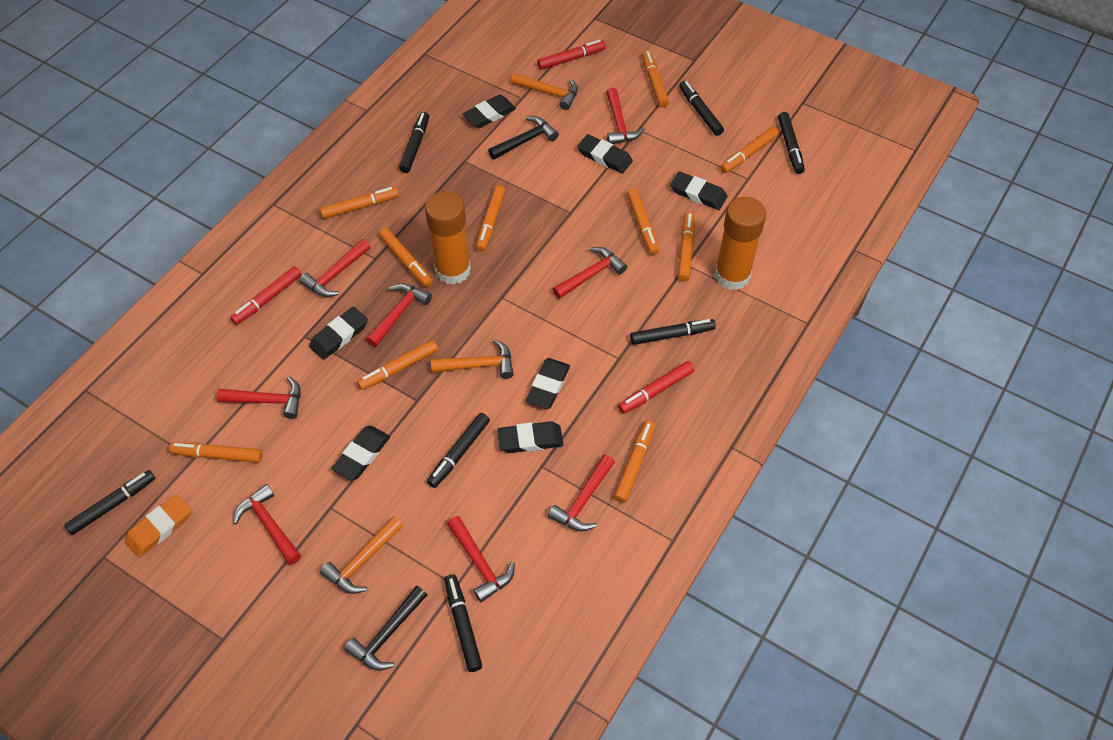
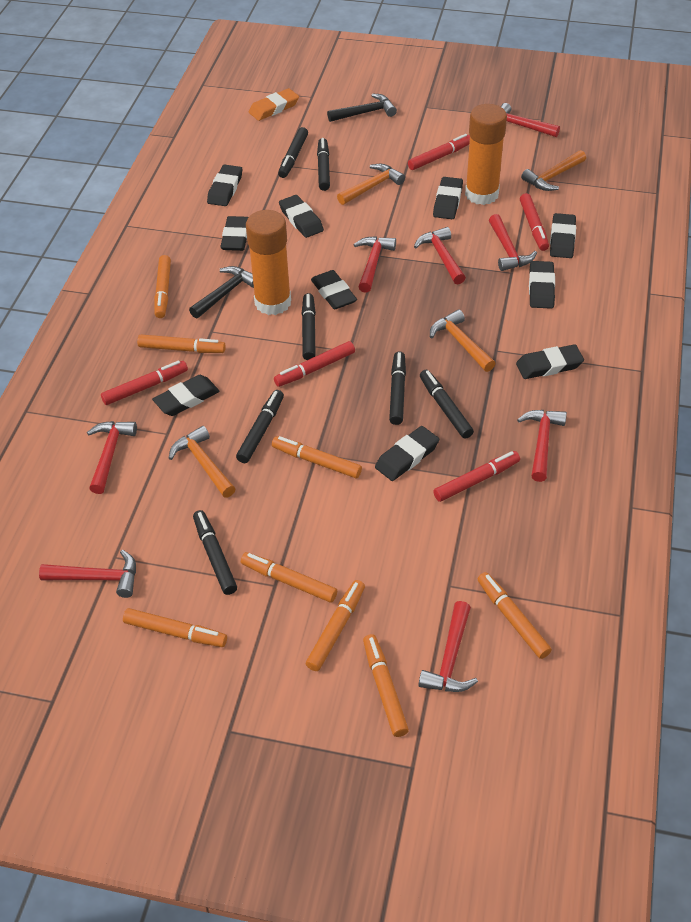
black eraser: 7 -> 10
orange hammer: 3 -> 4
orange marker: 10 -> 8
red marker: 3 -> 5

